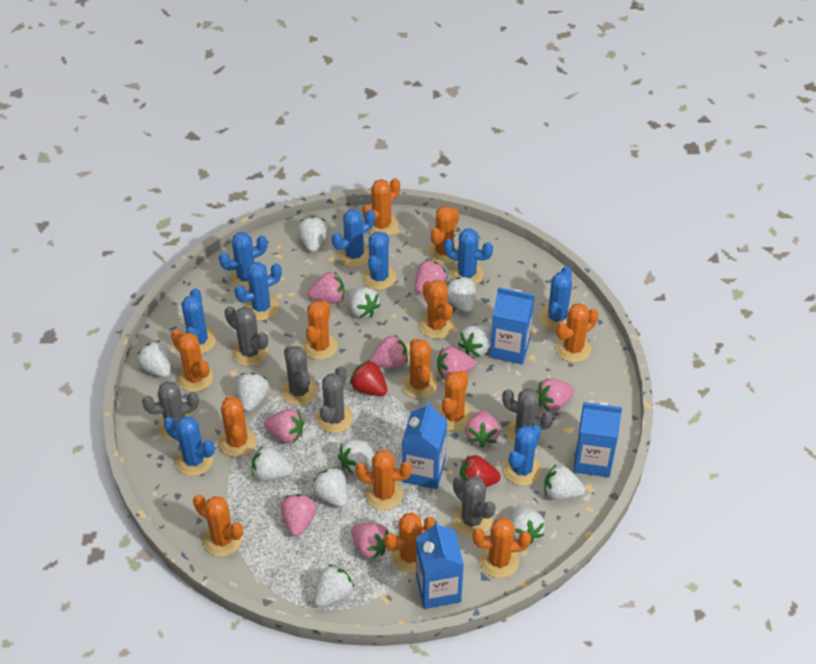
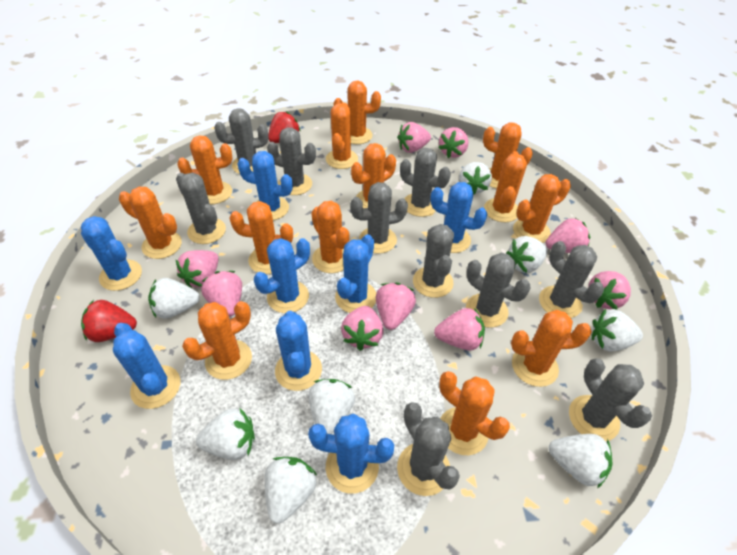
blue cactus: 9 -> 8
blue carton: 4 -> 0
grey cactus: 6 -> 10
white strawberry: 12 -> 8

